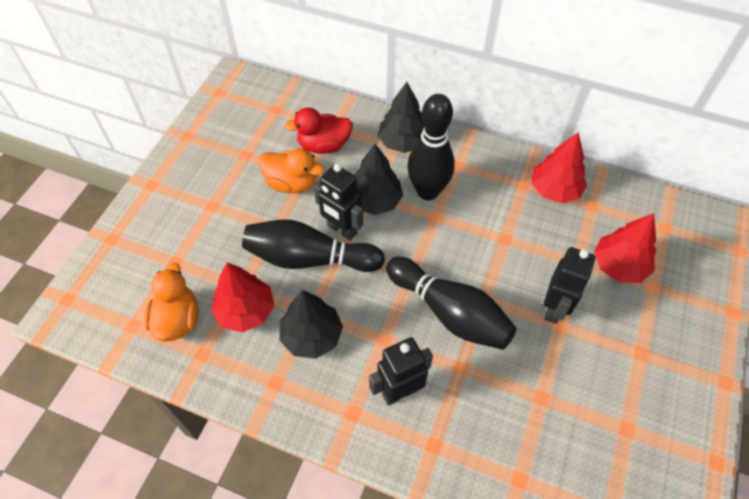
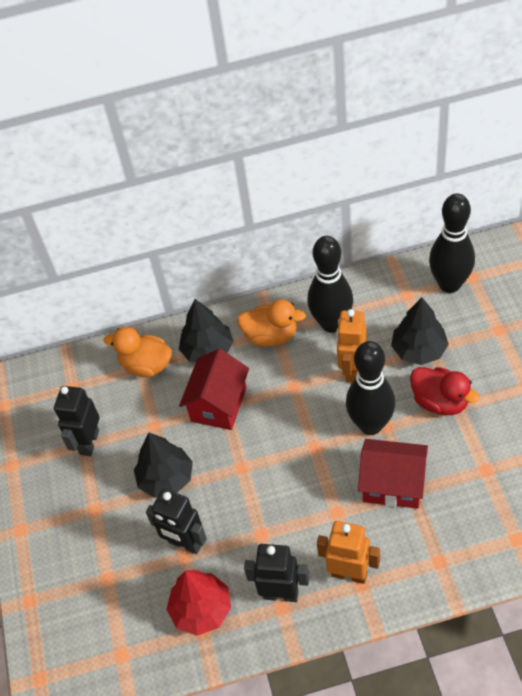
orange robot: 0 -> 2
red house: 0 -> 2
red tree: 3 -> 1

